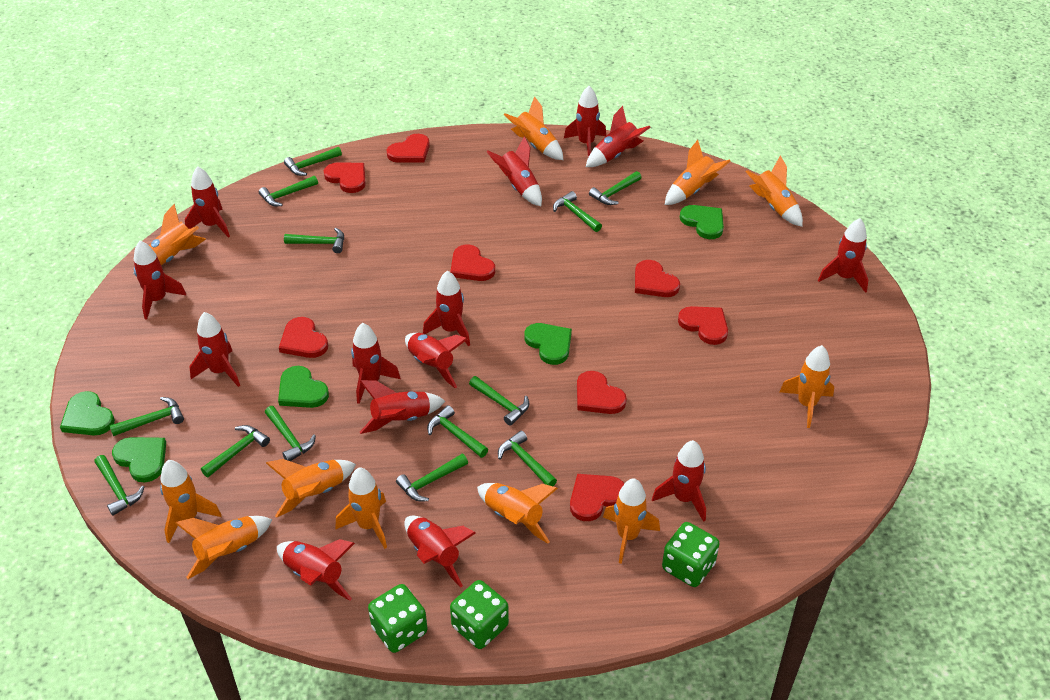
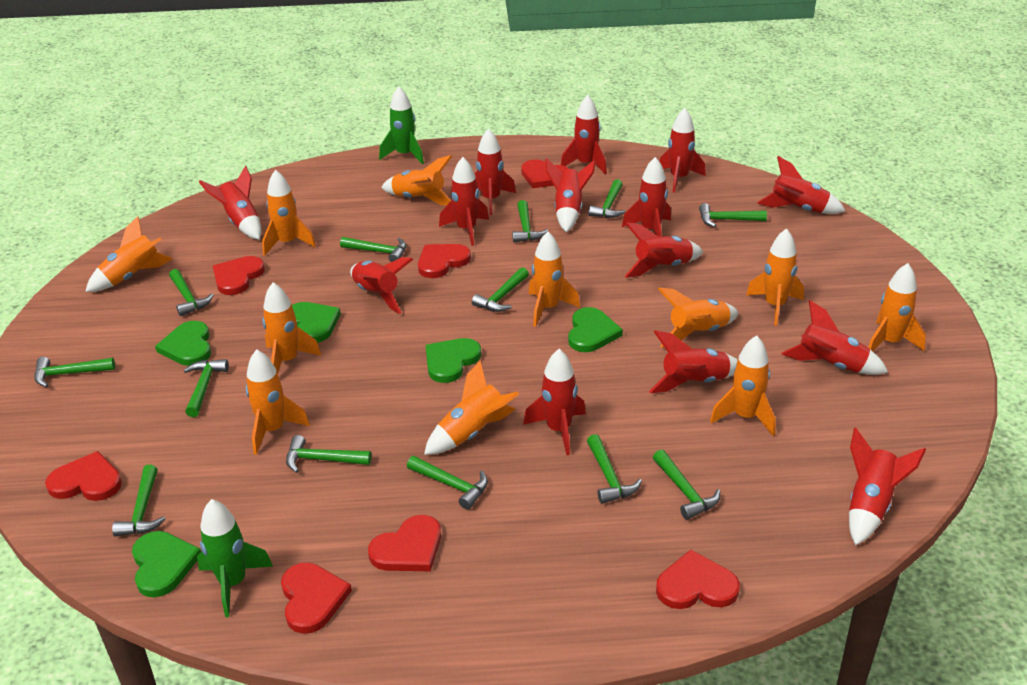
green dice: 3 -> 0
green rocket: 0 -> 2
red heart: 8 -> 7

